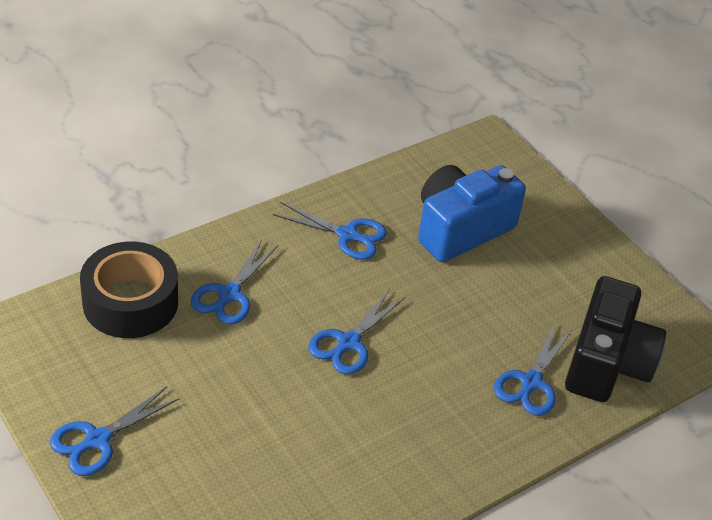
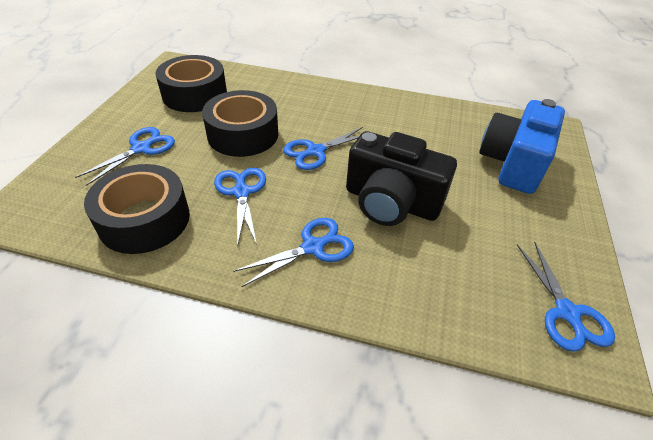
black tape: 1 -> 3

